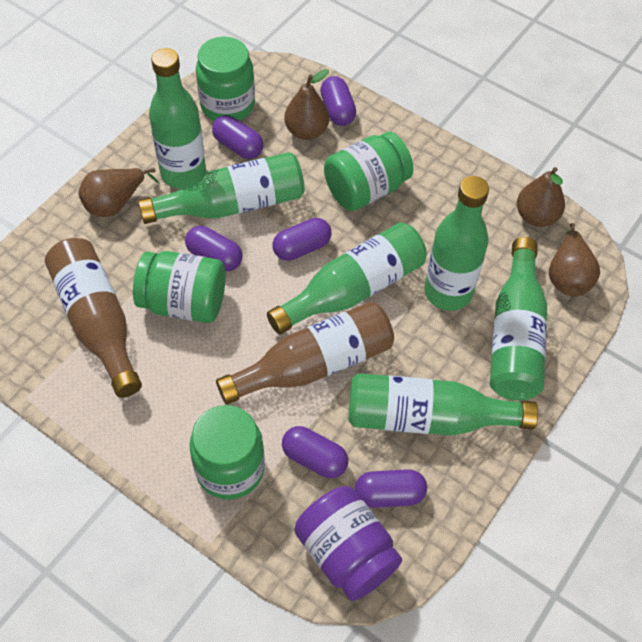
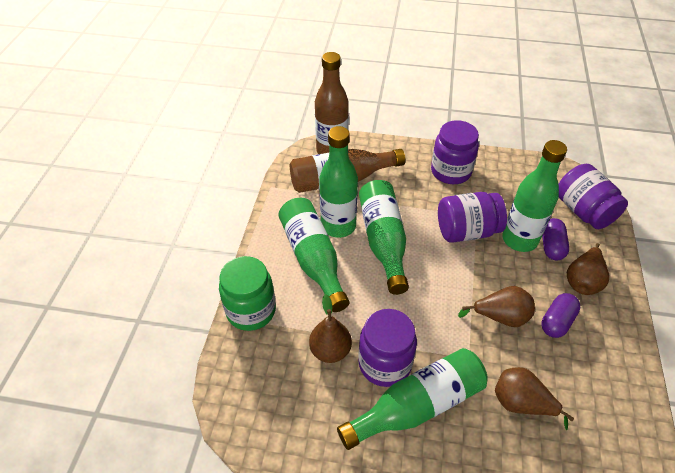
green bottle: 6 -> 5
green jar: 4 -> 1
purple capsule: 6 -> 2
purple jar: 1 -> 4

